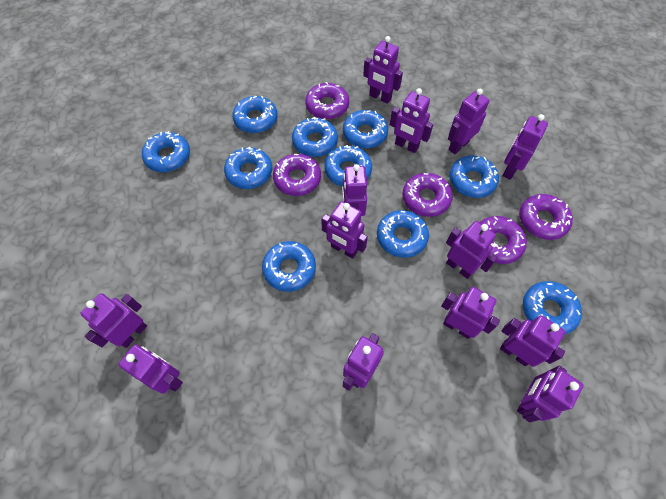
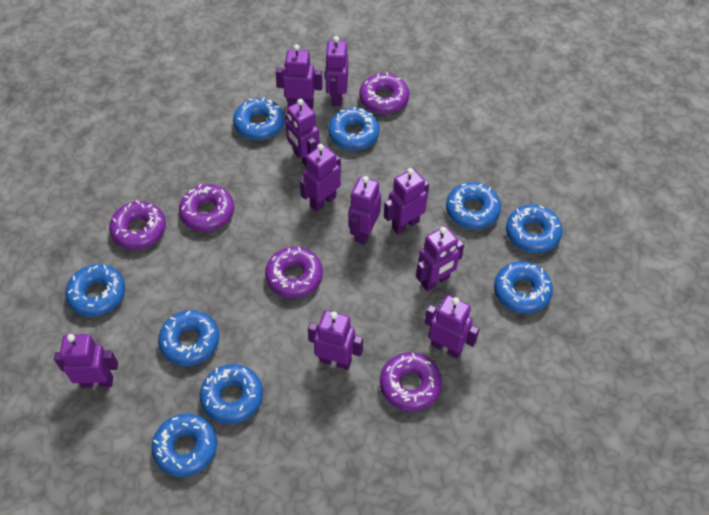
blue donut: 10 -> 9
purple robot: 13 -> 10

